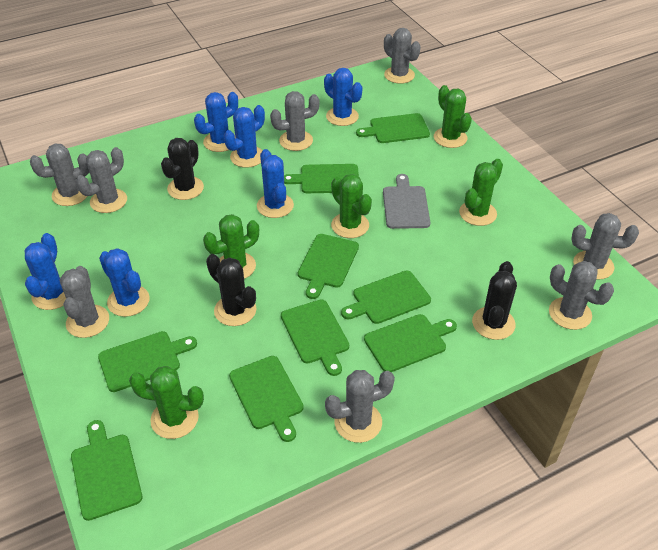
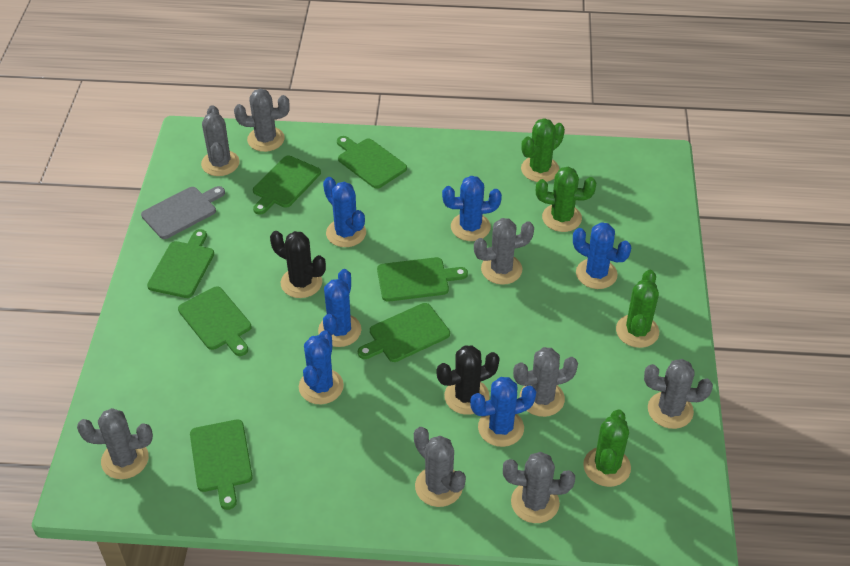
black cactus: 3 -> 2
green cactus: 5 -> 4
green cutting board: 9 -> 7

